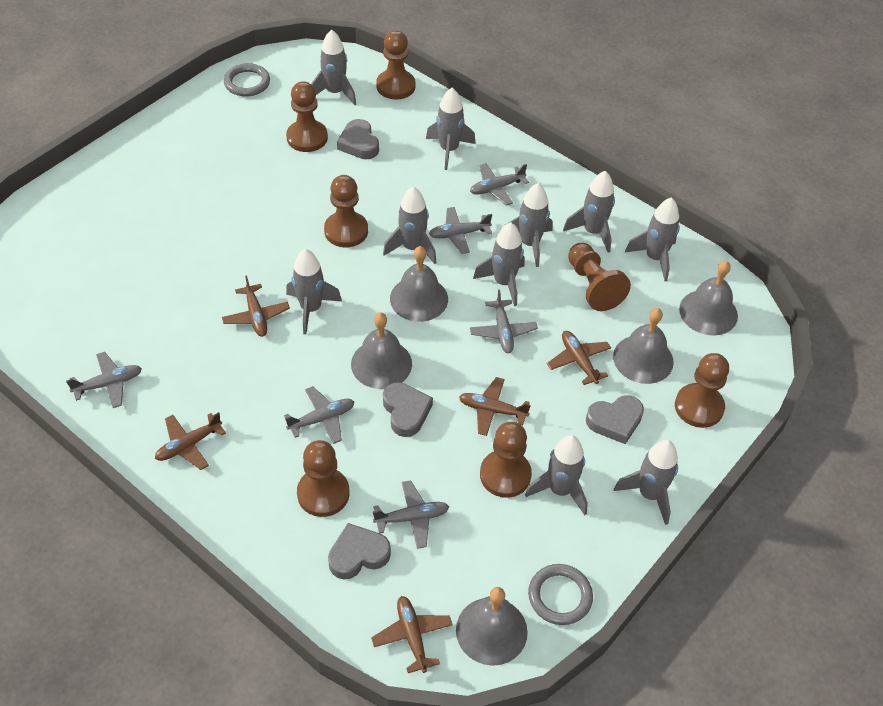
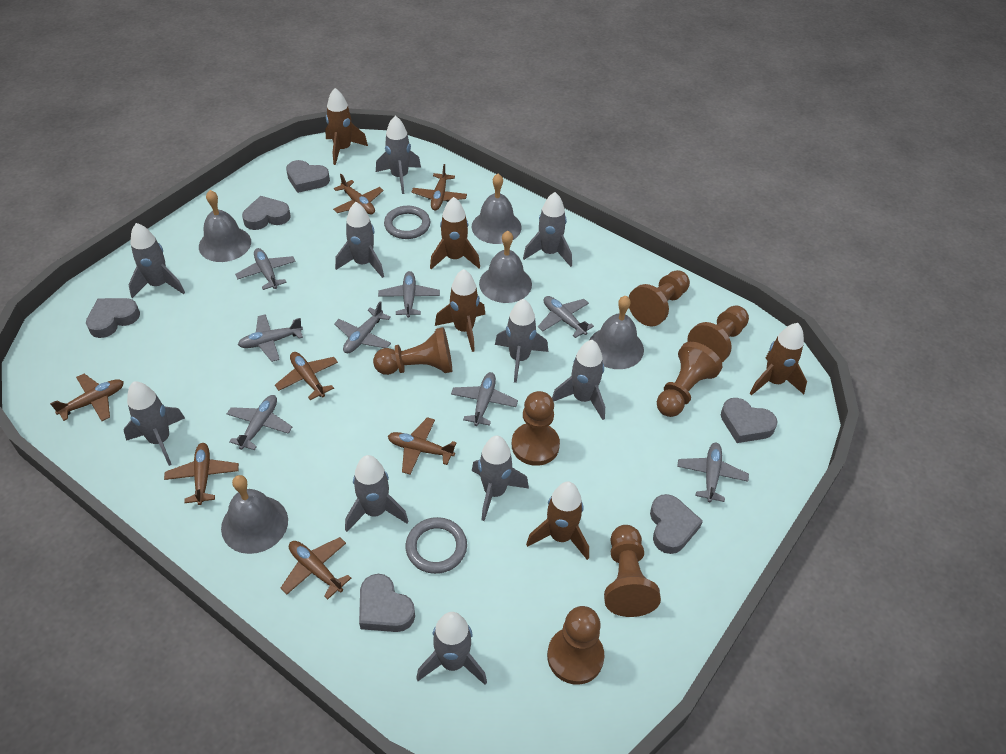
brown plane: 5 -> 7
brown rocket: 0 -> 5
grey heart: 4 -> 6
grey plane: 6 -> 8

